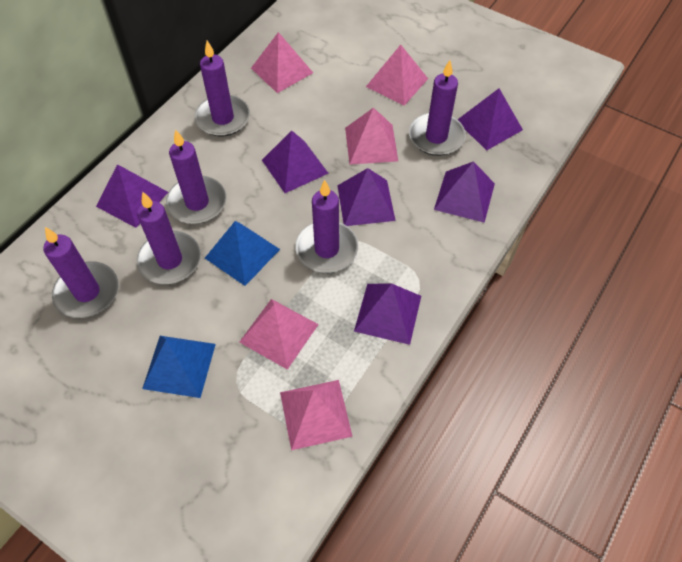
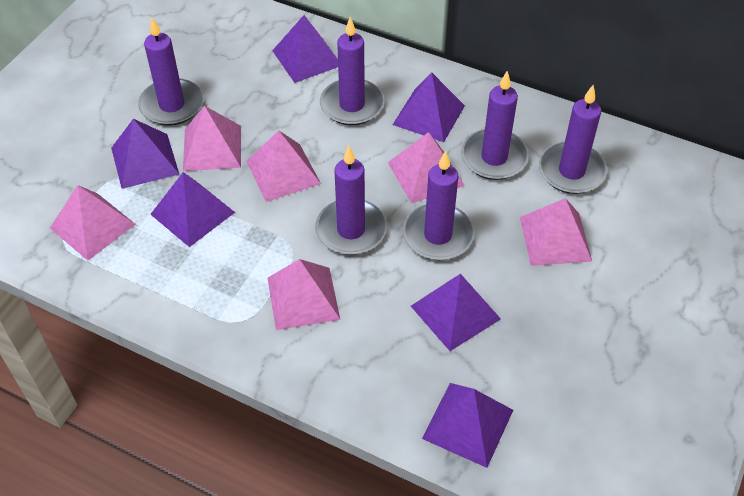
blue pyramid: 2 -> 0
pink pyramid: 5 -> 6

